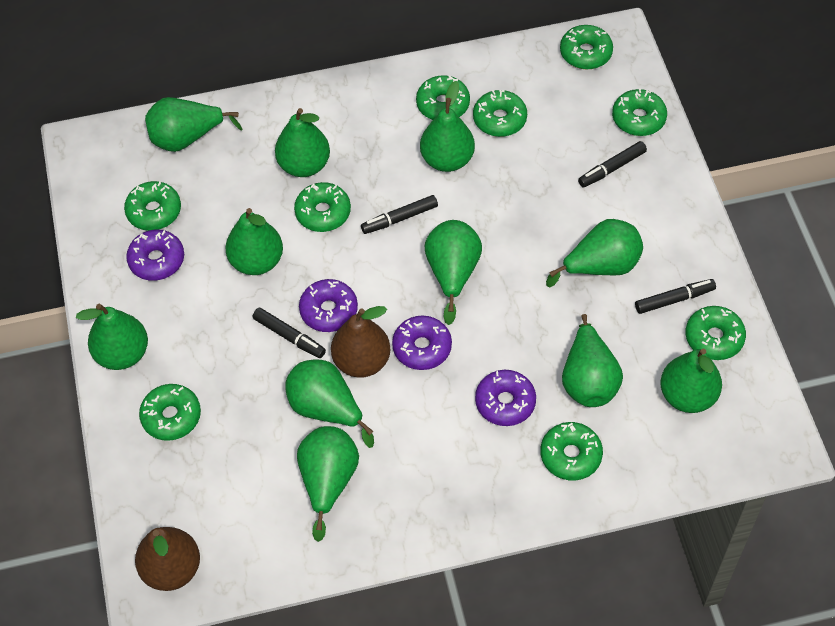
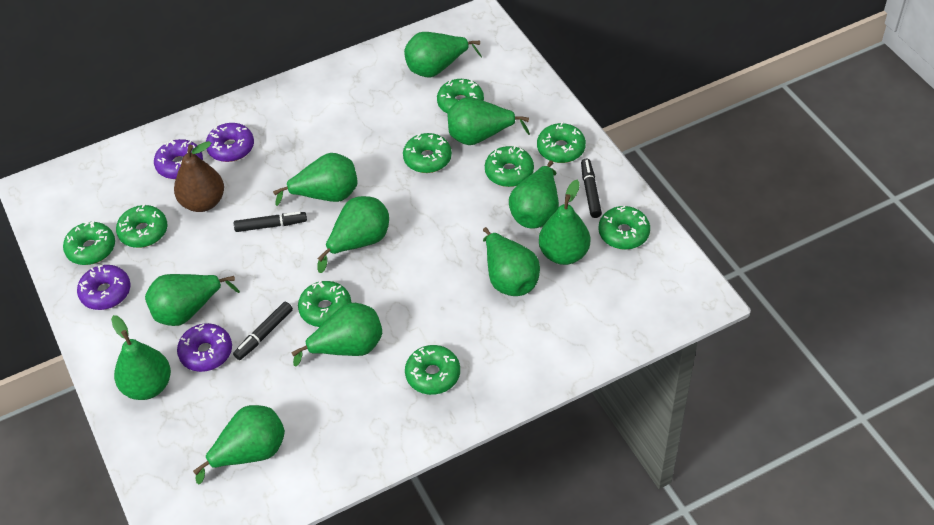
black marker: 4 -> 3
brown pear: 2 -> 1

